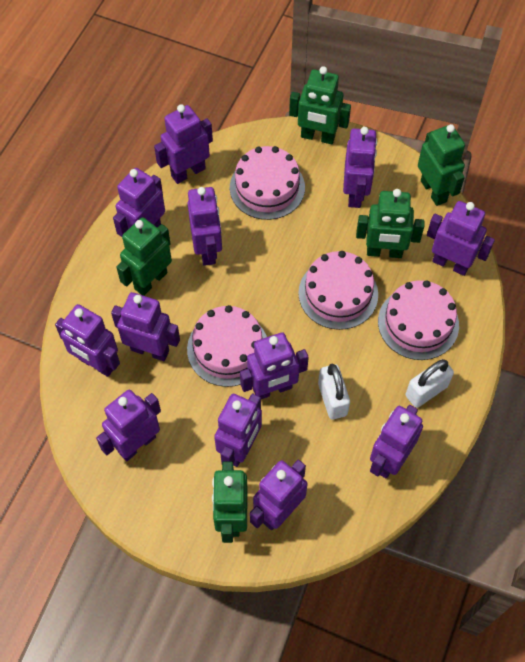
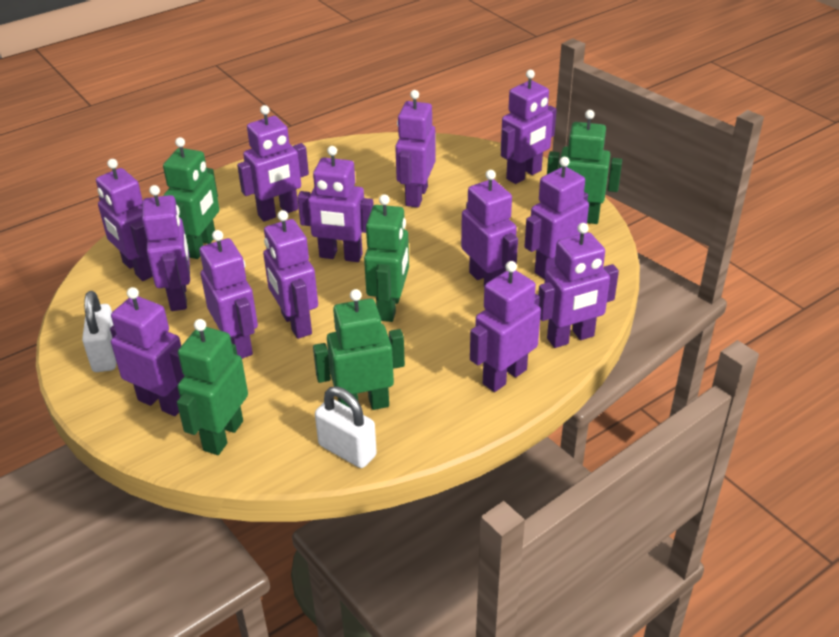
pink cake: 4 -> 0
purple robot: 12 -> 13

